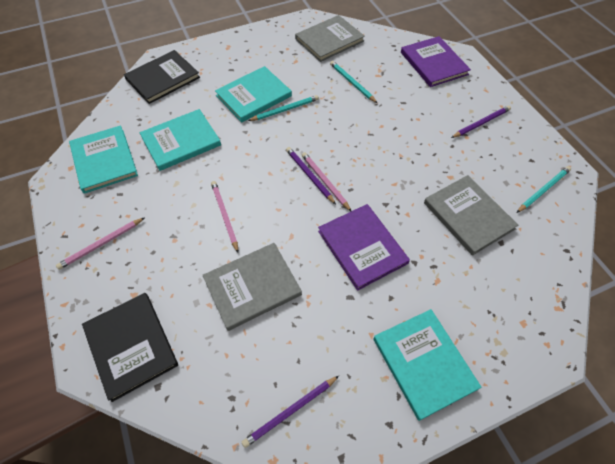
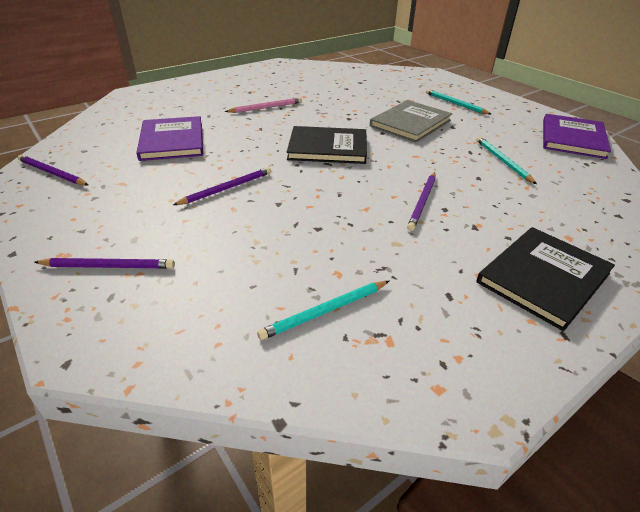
grey book: 3 -> 1
pink pencil: 3 -> 1
purple pencil: 3 -> 4
turquoise book: 4 -> 0

